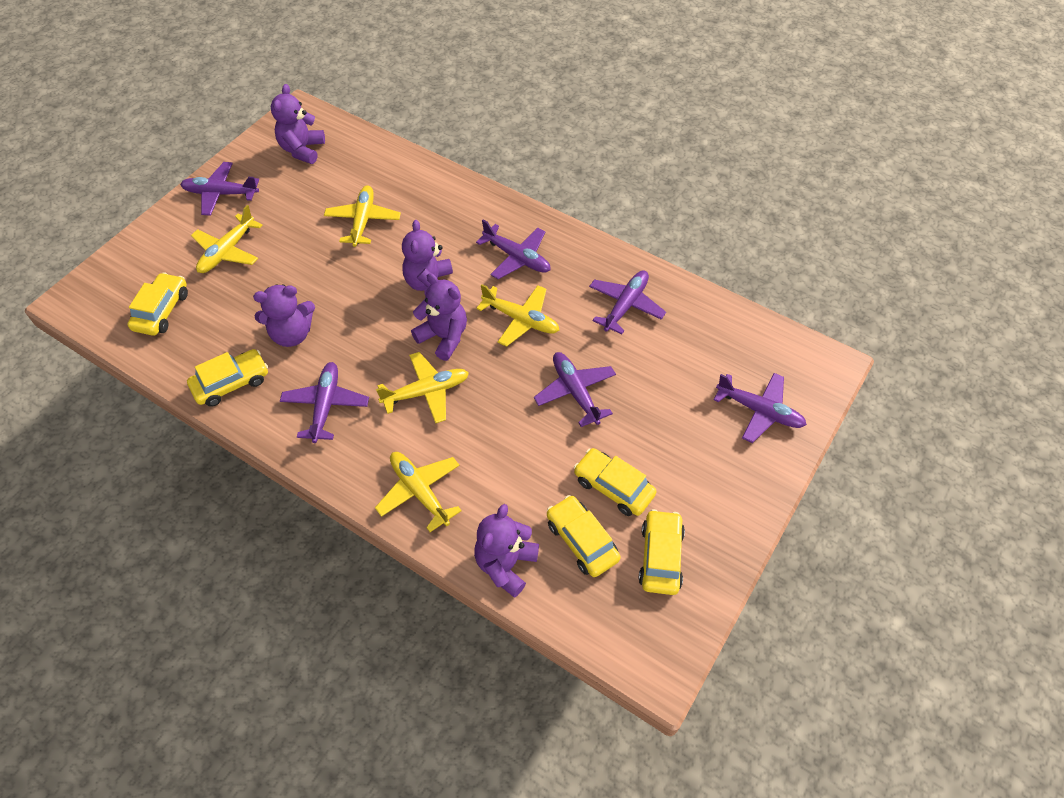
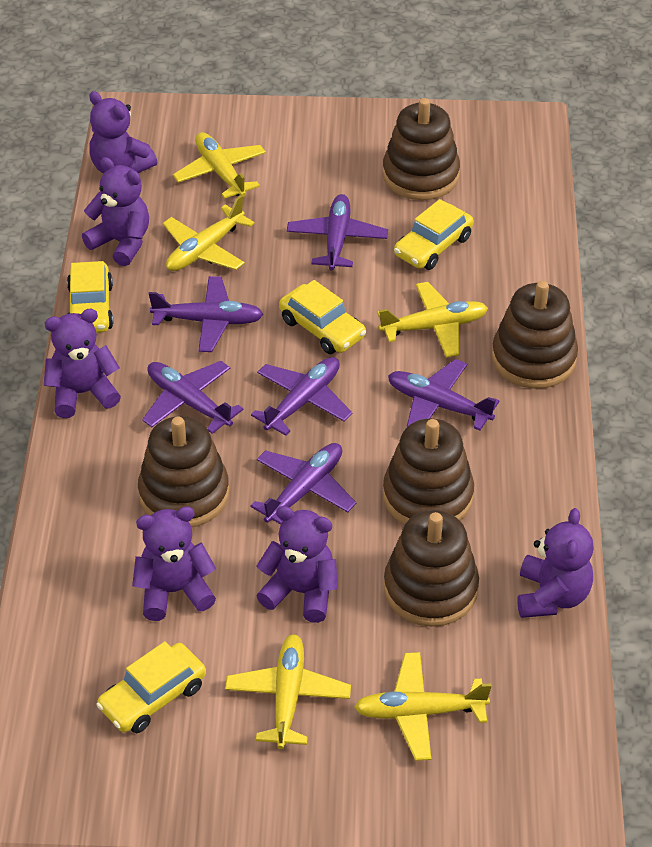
brown stacking toy: 0 -> 5
purple teddy bear: 5 -> 6
yellow car: 5 -> 4

